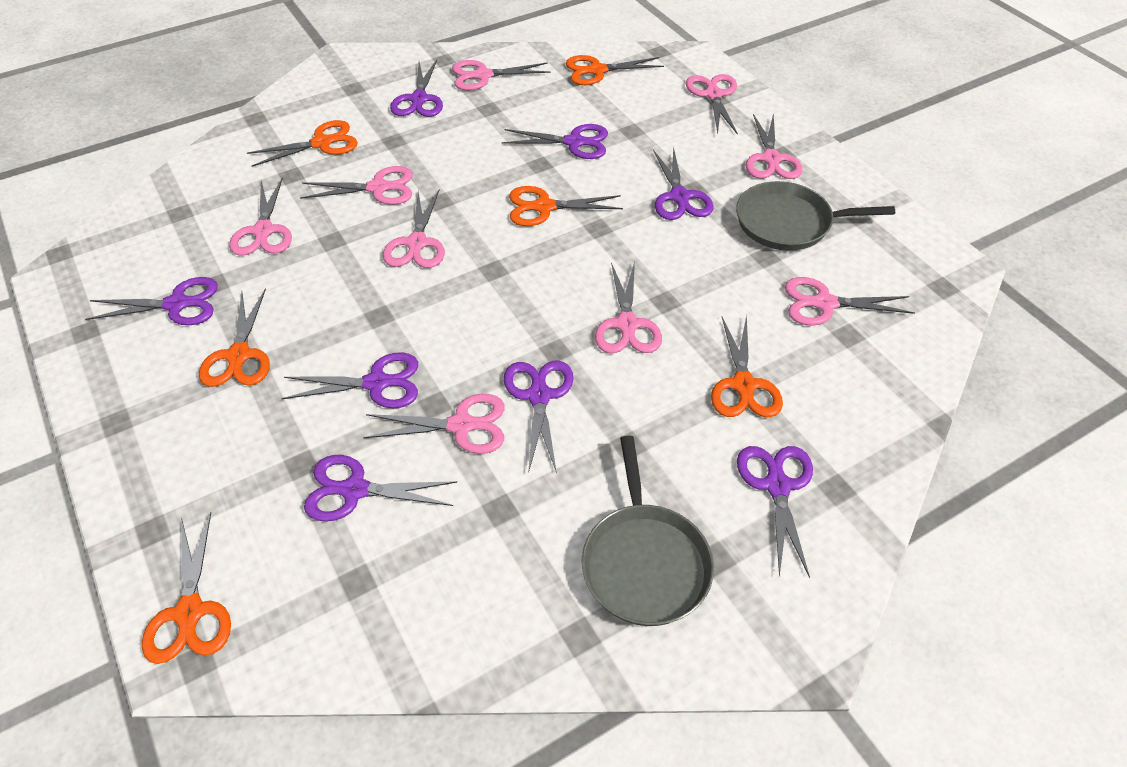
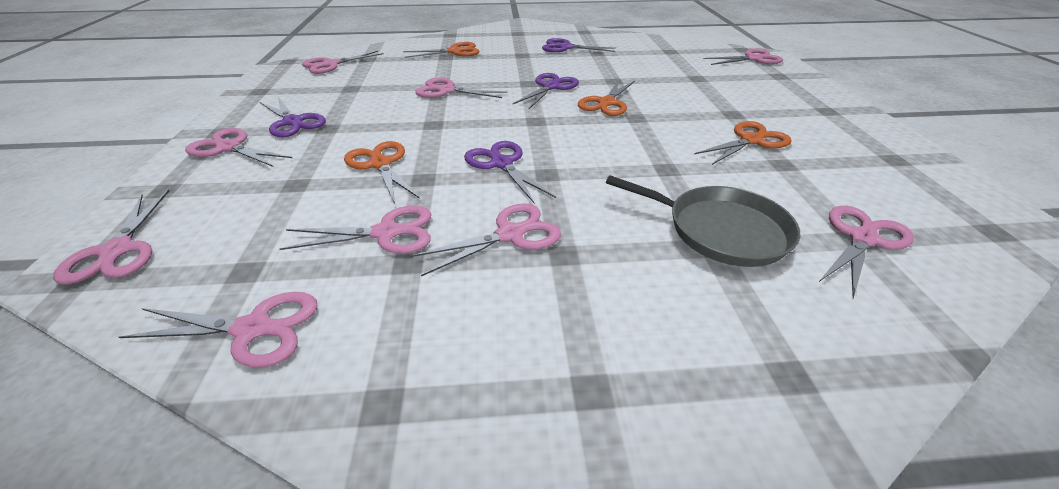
grey pan: 2 -> 1
orange scissors: 6 -> 4
purple scissors: 8 -> 4

